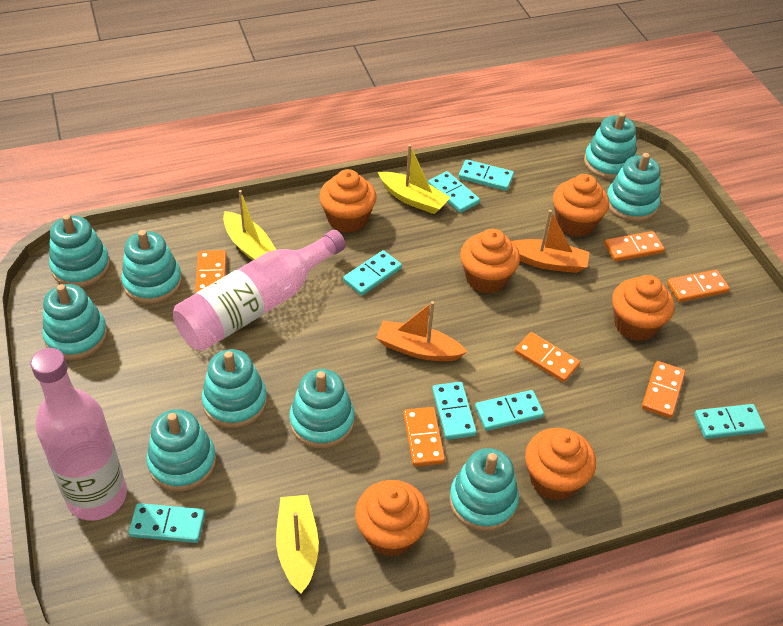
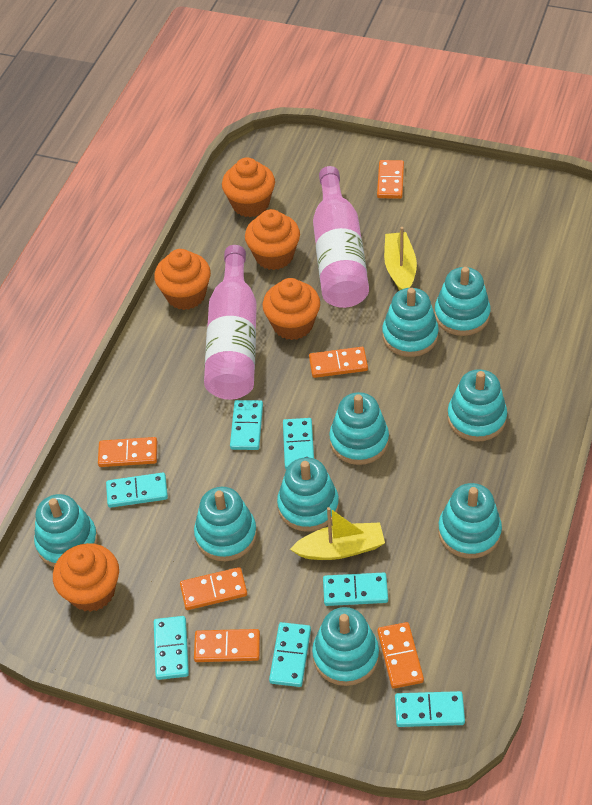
orange boat: 2 -> 0
orange cupcake: 6 -> 5
yellow boat: 3 -> 2

